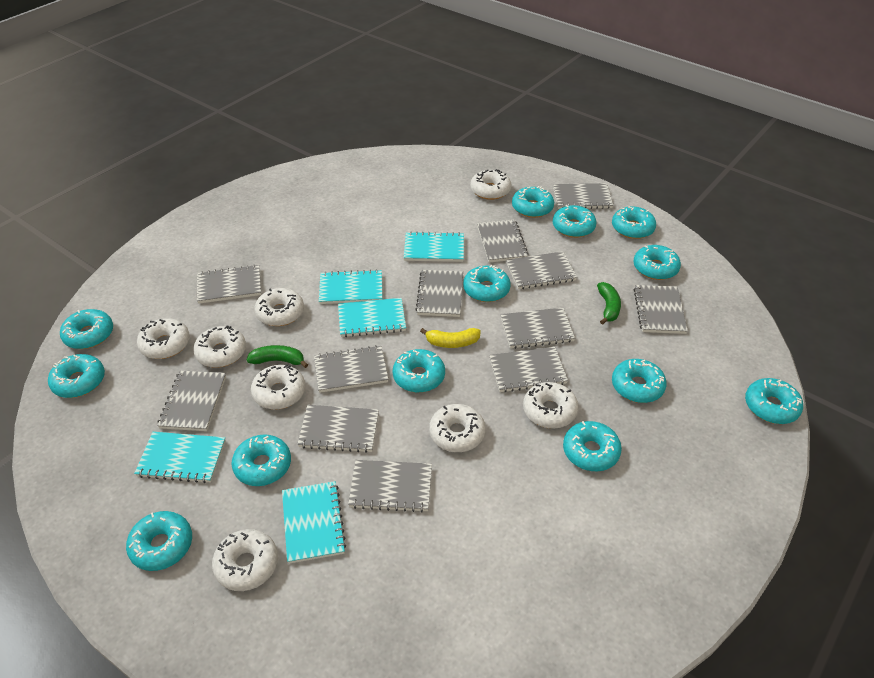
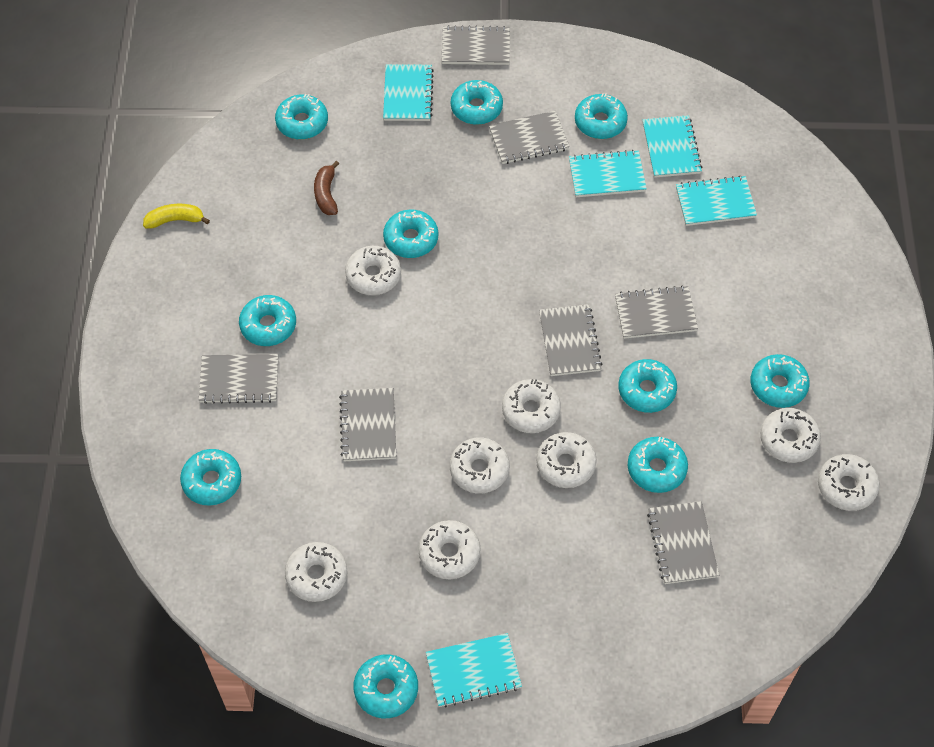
brown banana: 0 -> 1
green banana: 2 -> 0
grey notebook: 12 -> 7
turquoise donut: 13 -> 10

